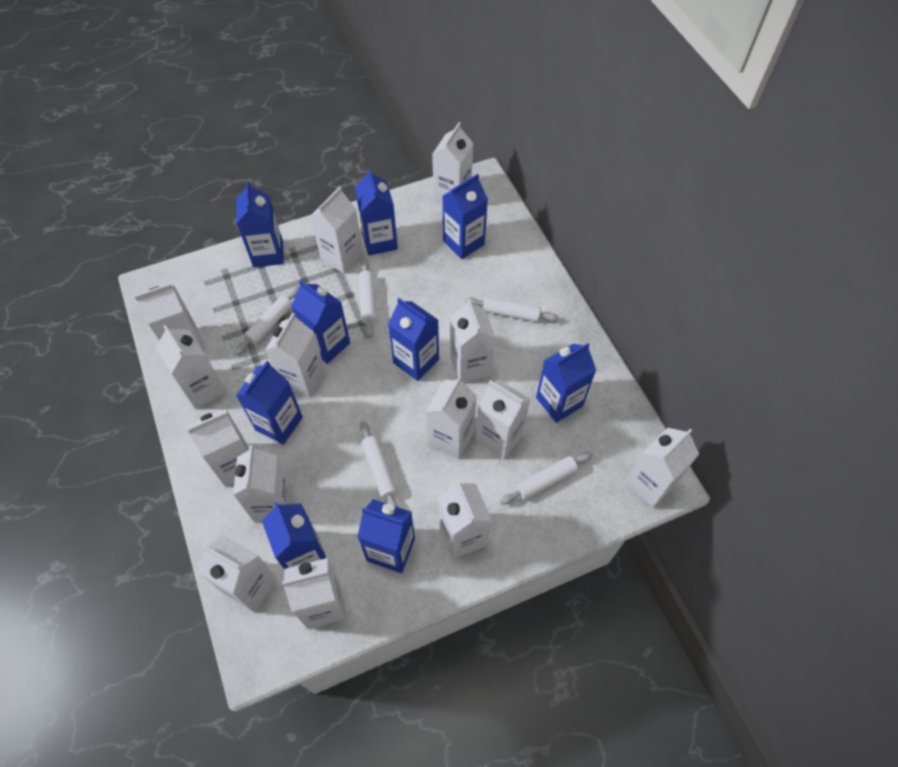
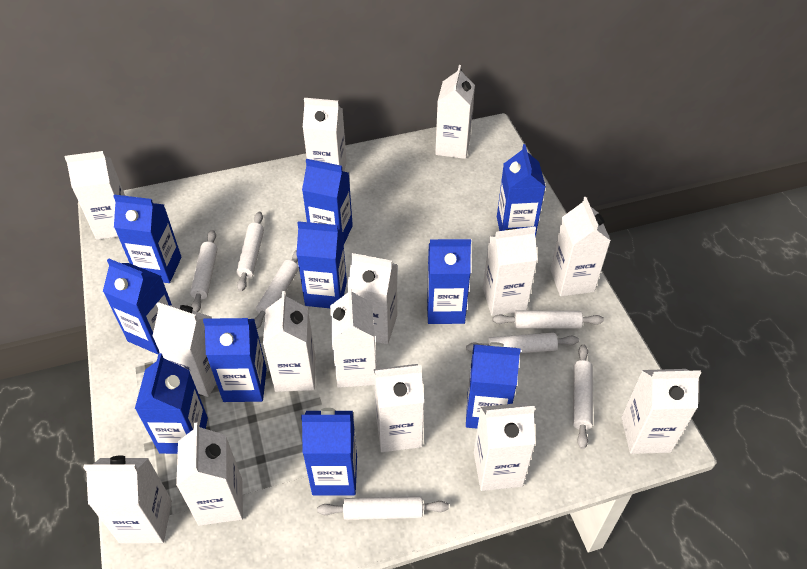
blue carton: 9 -> 10
white rolling pin: 5 -> 7

